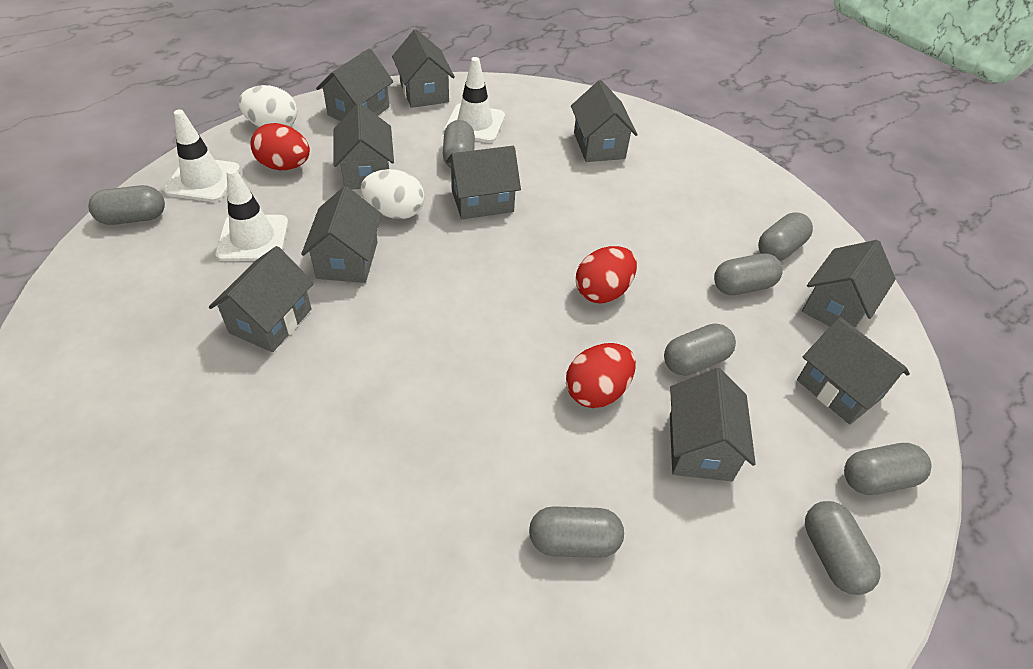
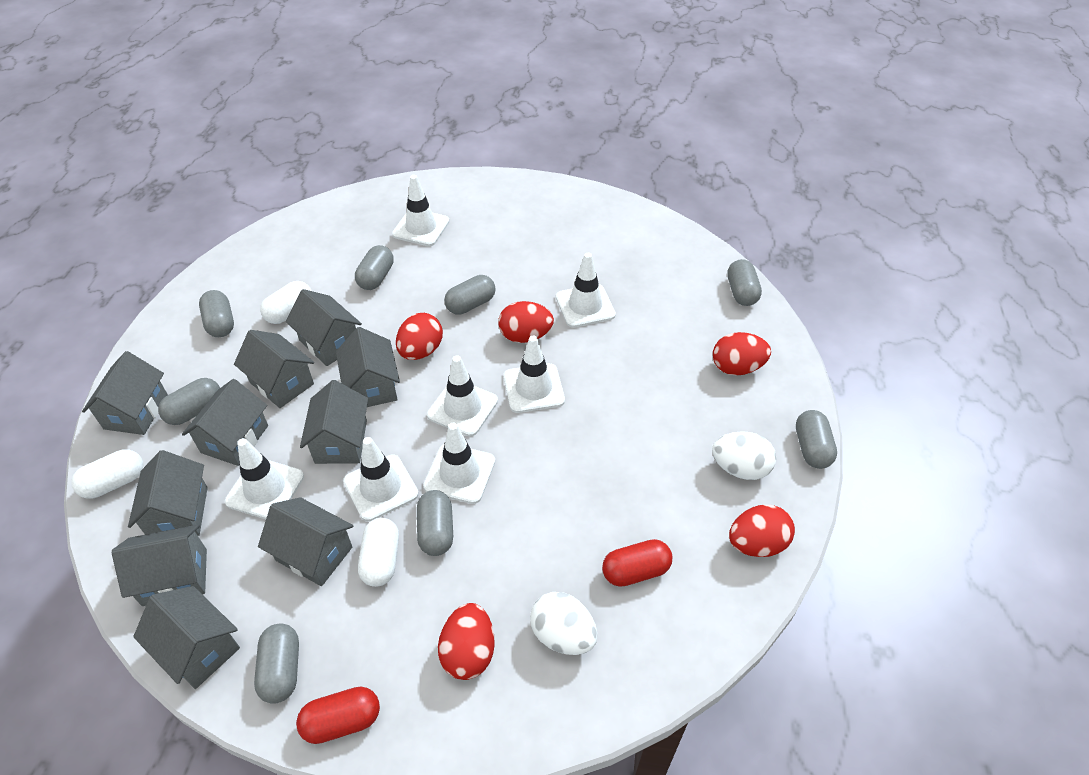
red capsule: 0 -> 2
red egg: 3 -> 5
white capsule: 0 -> 3
white traffic cone: 3 -> 7

